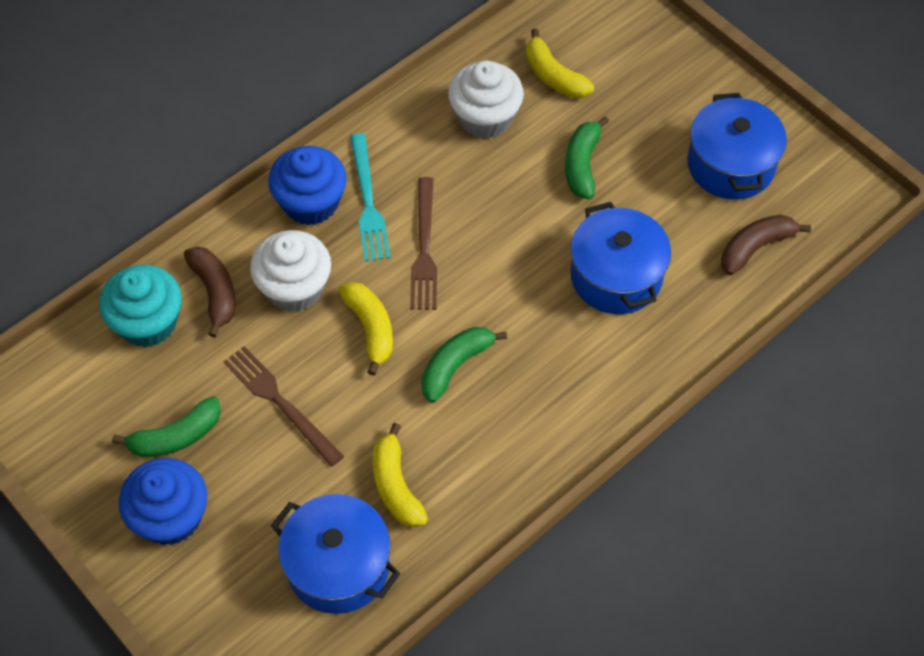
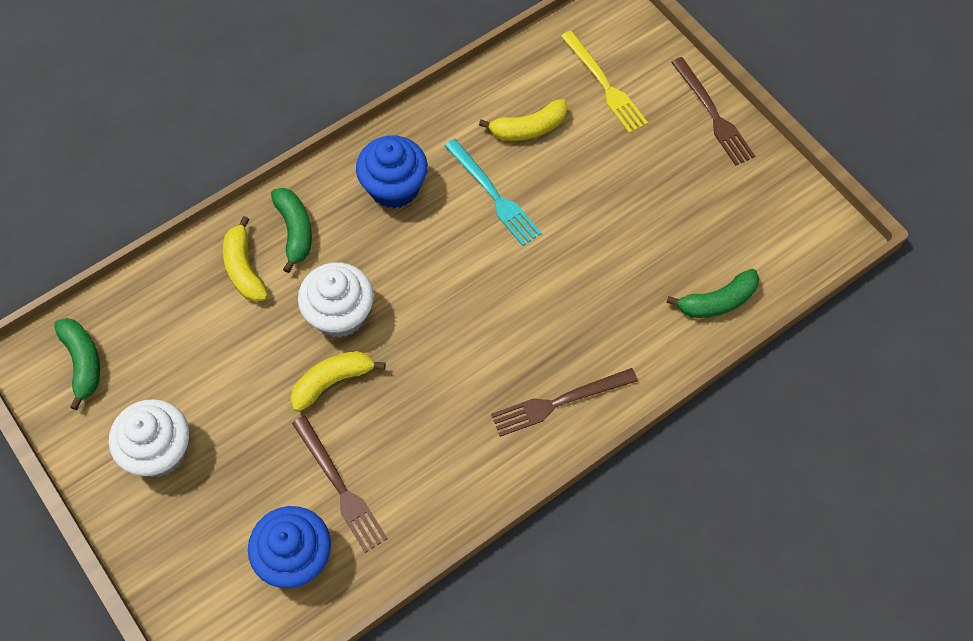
blue pot: 3 -> 0
brown banana: 2 -> 0
brown fork: 2 -> 3
turquoise cupcake: 1 -> 0
yellow fork: 0 -> 1

